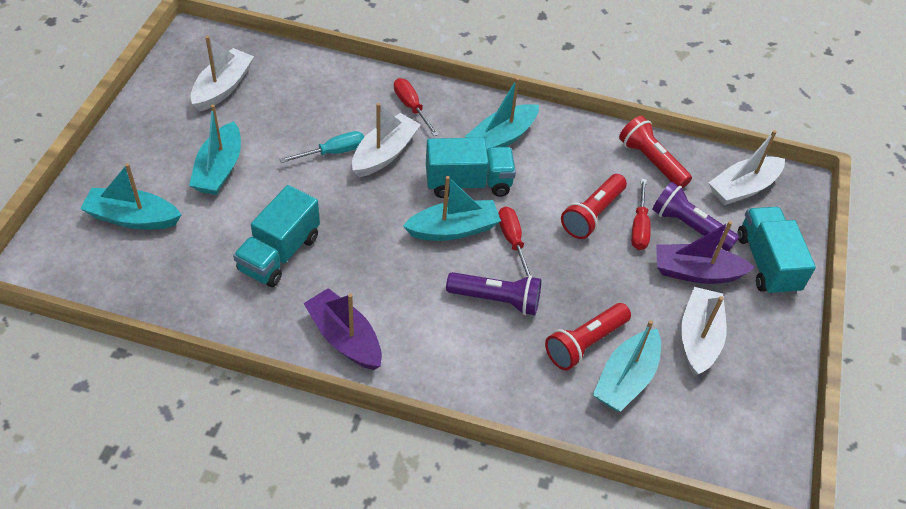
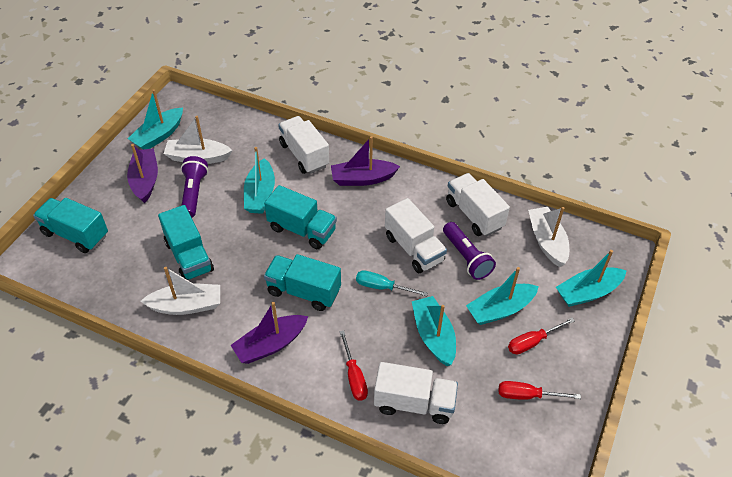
purple boat: 2 -> 3
red flashlight: 3 -> 0
turquoise truck: 3 -> 4
white boat: 4 -> 3
white truck: 0 -> 4

